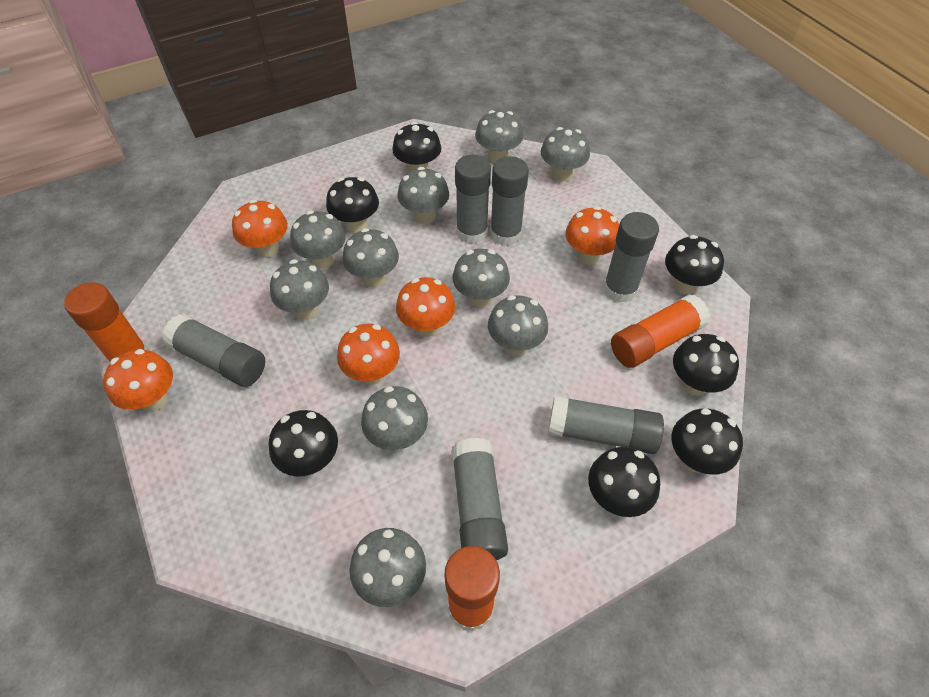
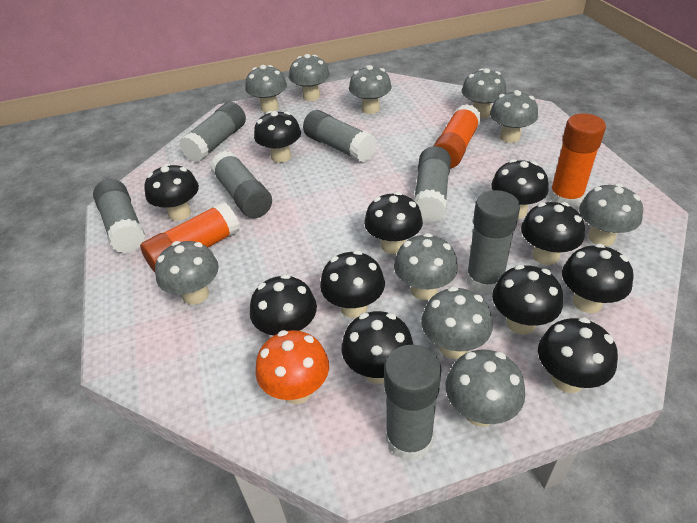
black mushroom: 7 -> 11
grey glue stick: 6 -> 7
orange mushroom: 5 -> 1

